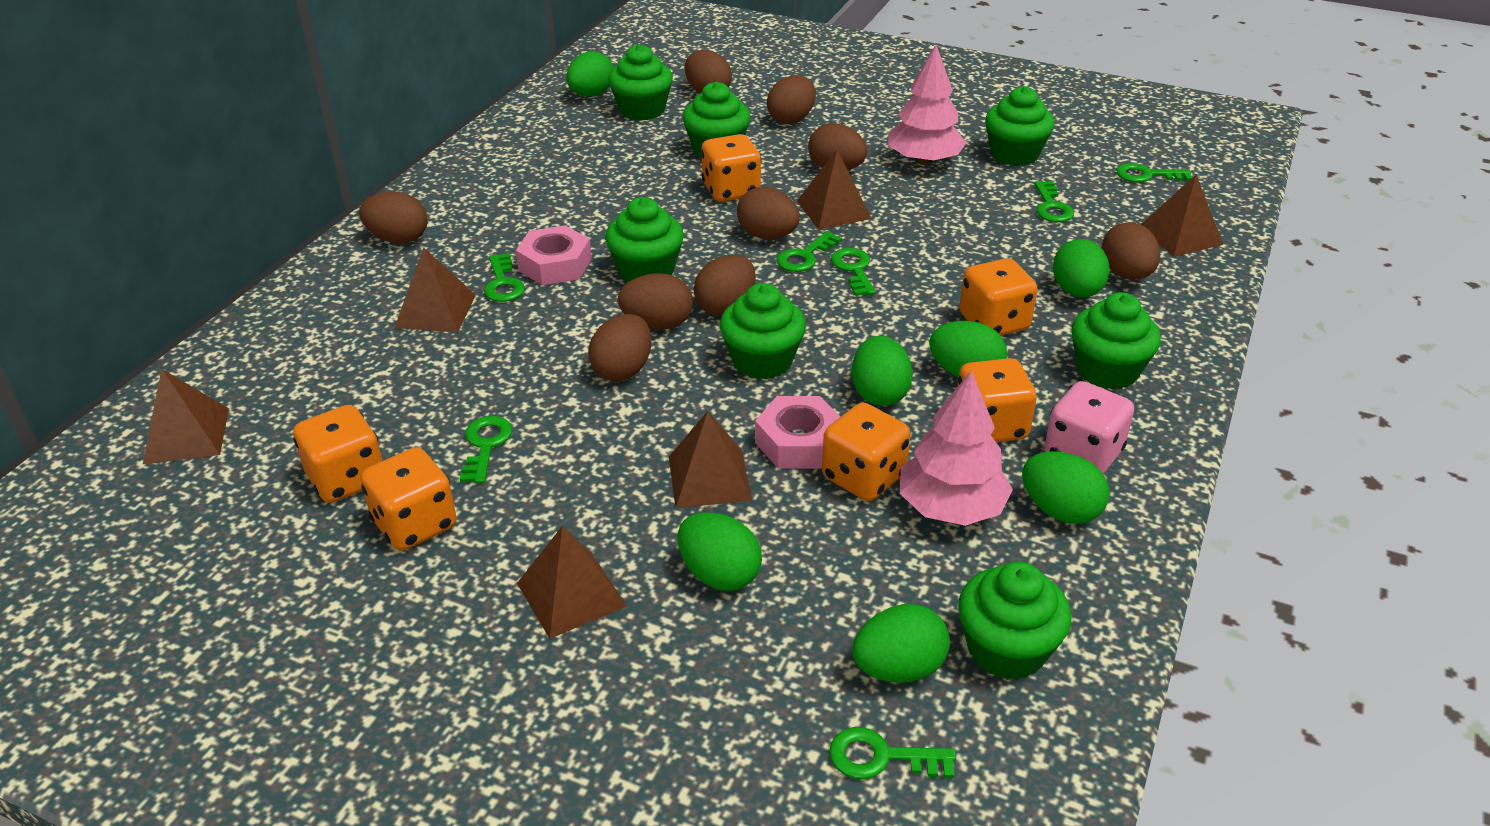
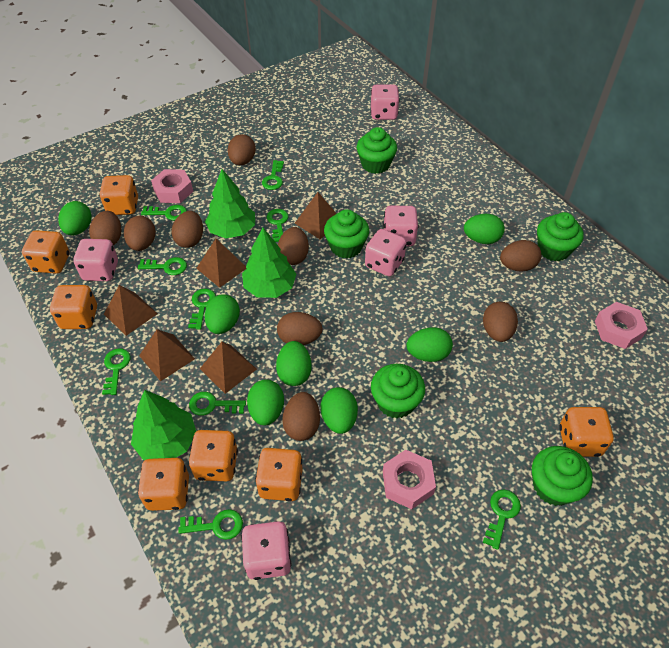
brown pyramid: 6 -> 5
green cupcake: 7 -> 5
green key: 7 -> 9
green tree: 0 -> 3
orange dice: 6 -> 7
pink dice: 1 -> 5
pink nut: 2 -> 3
pink tree: 2 -> 0

